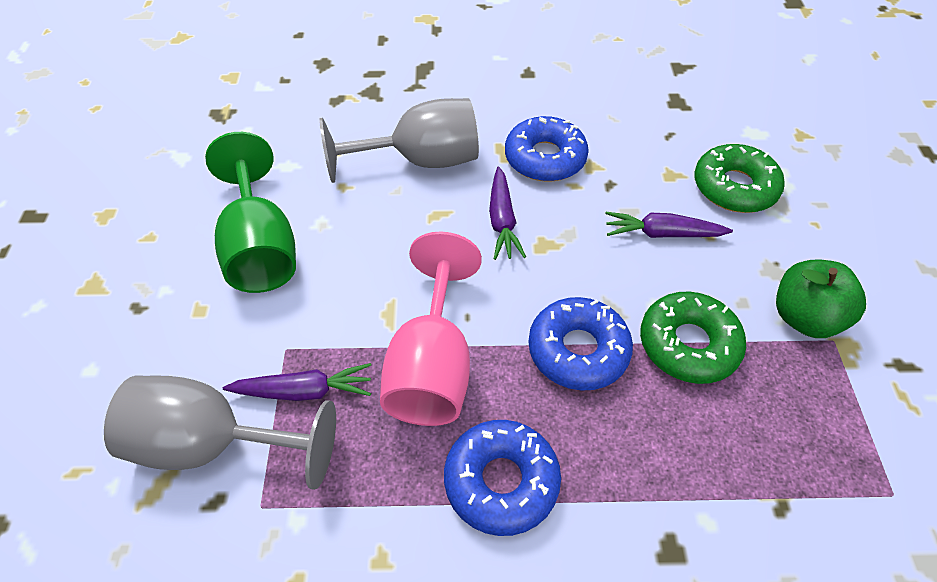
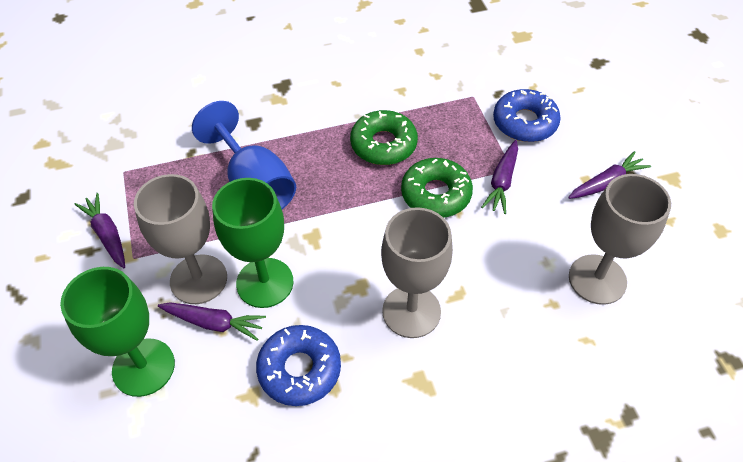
blue donut: 3 -> 2
blue goblet: 0 -> 1
green apple: 1 -> 0
green goblet: 1 -> 2
grey goblet: 2 -> 3
pink goblet: 1 -> 0
purple carrot: 3 -> 4

